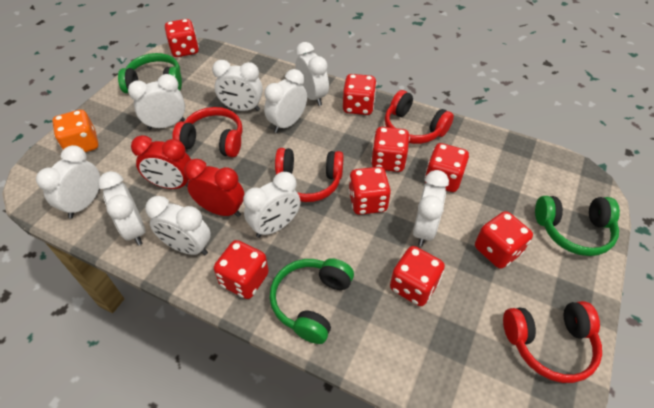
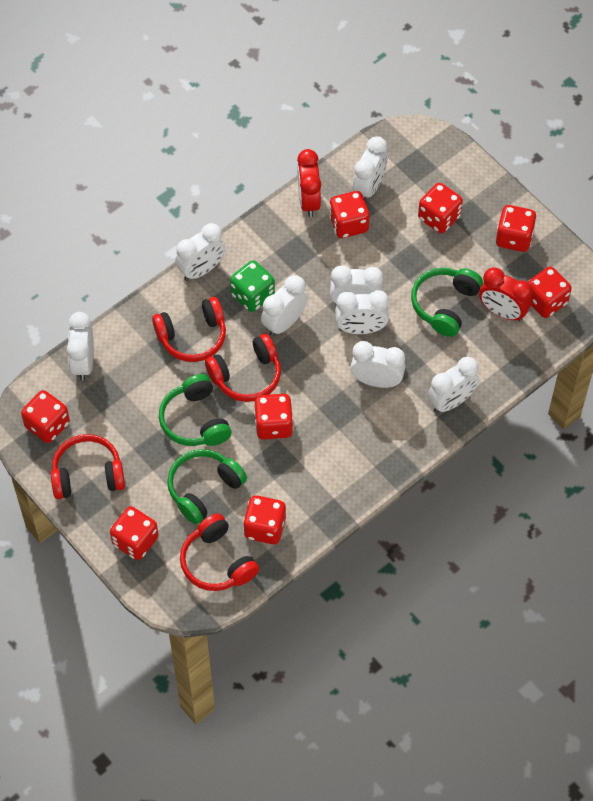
green dice: 0 -> 1
orange dice: 1 -> 0
white clock: 9 -> 8

